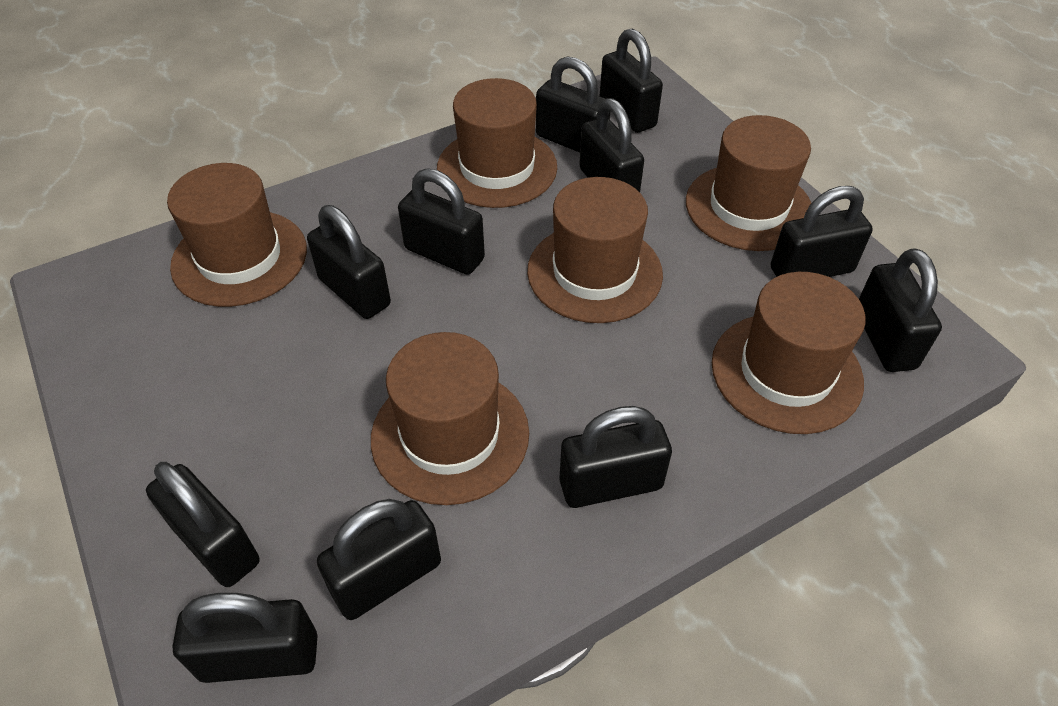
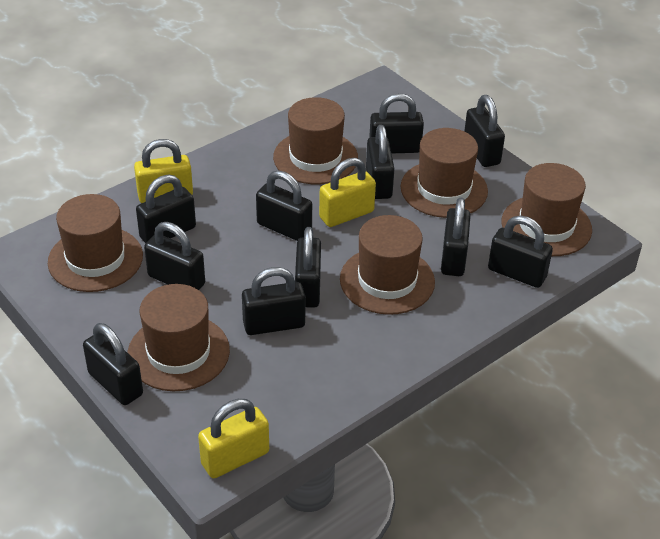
yellow padlock: 0 -> 3

